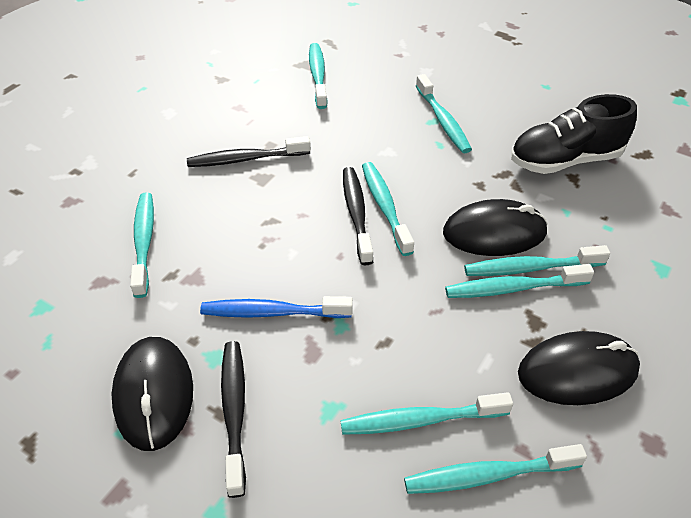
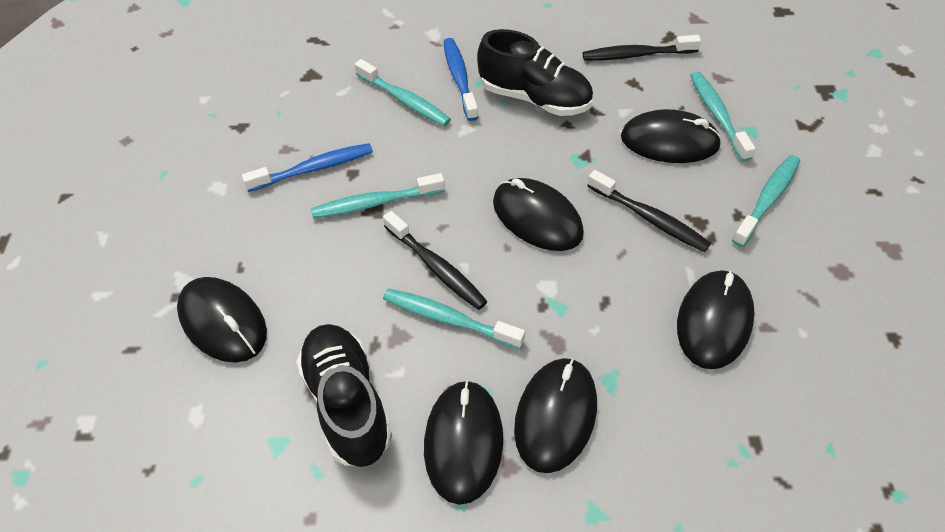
black mouse: 3 -> 6
black shoe: 1 -> 2
blue toothbrush: 1 -> 2
turquoise toothbrush: 8 -> 5

